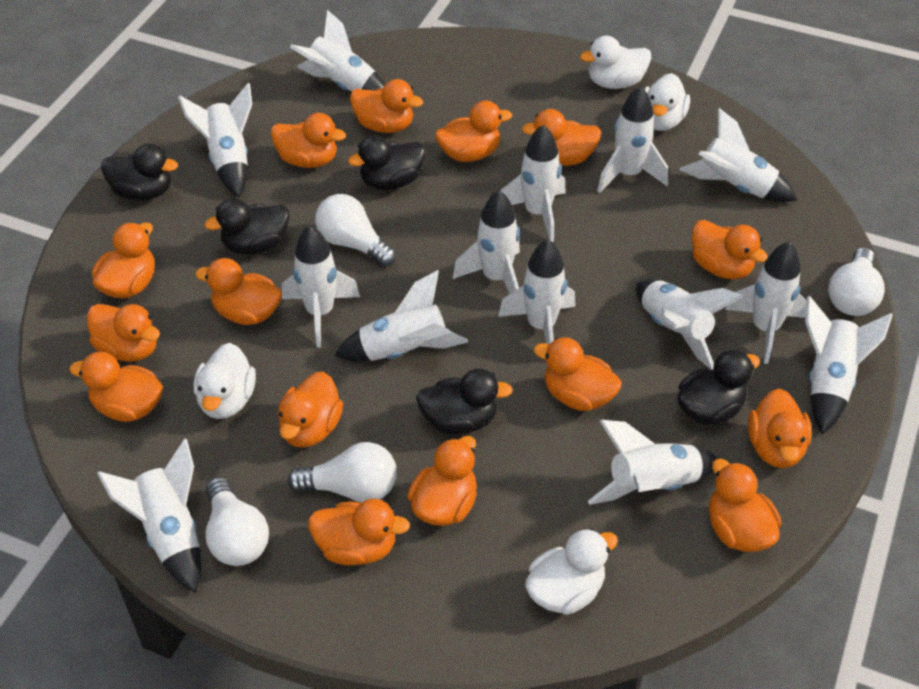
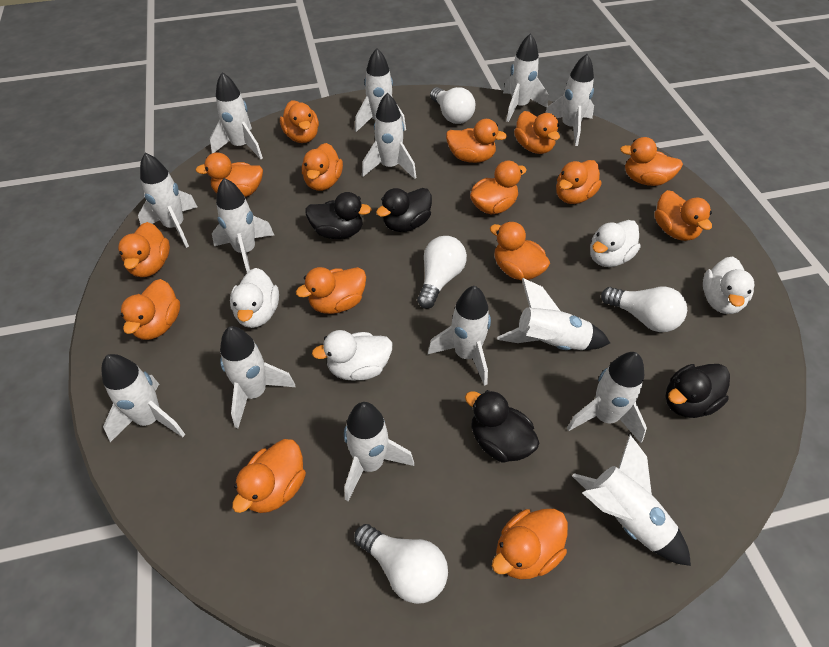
black duck: 5 -> 4

